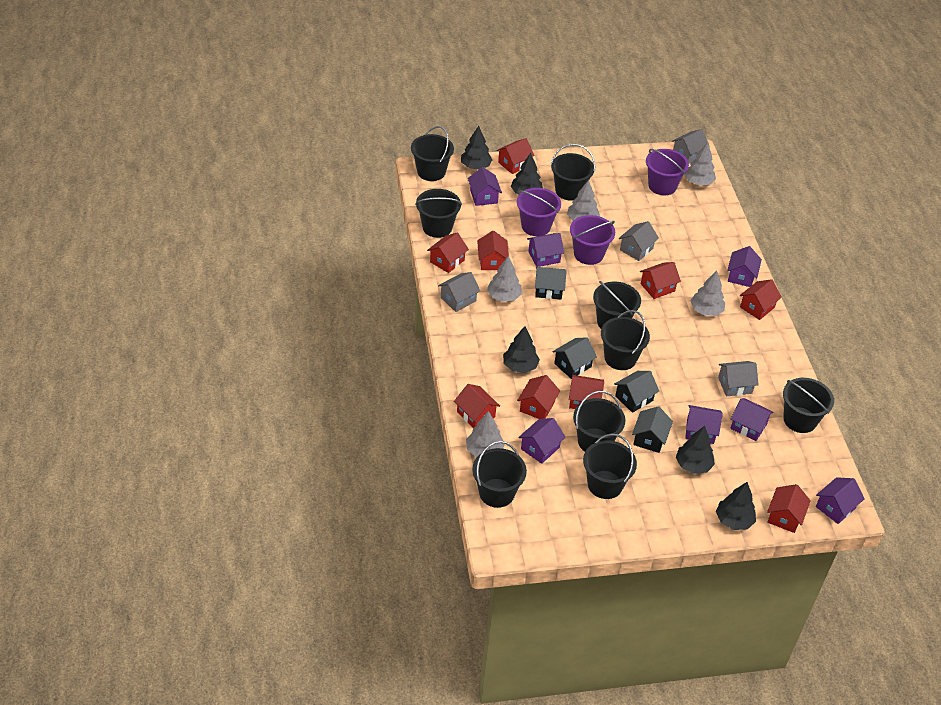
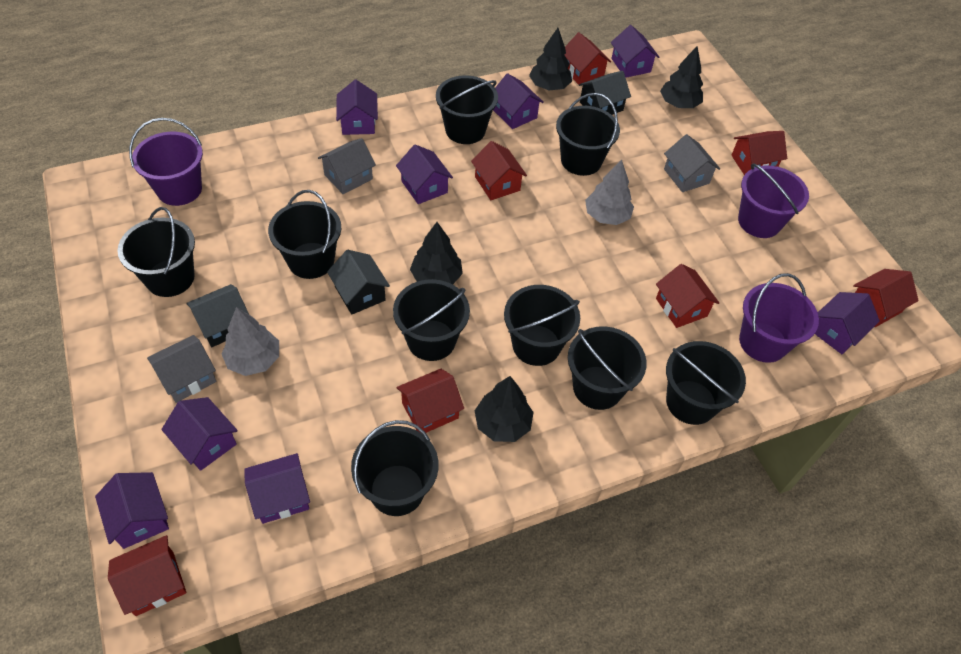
black house: 4 -> 3
black tree: 5 -> 4
grey house: 4 -> 3
grey tree: 5 -> 2
purple house: 7 -> 8
red house: 9 -> 7

